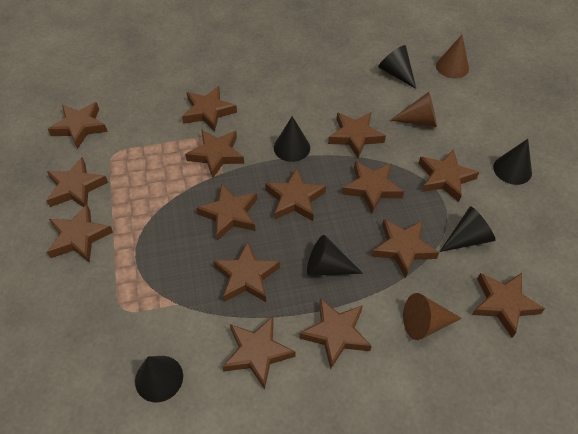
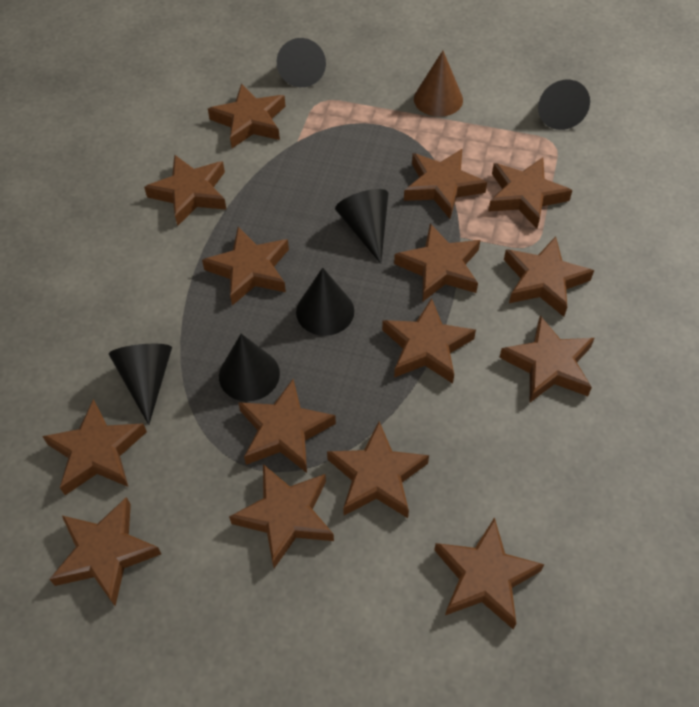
brown cone: 3 -> 1

